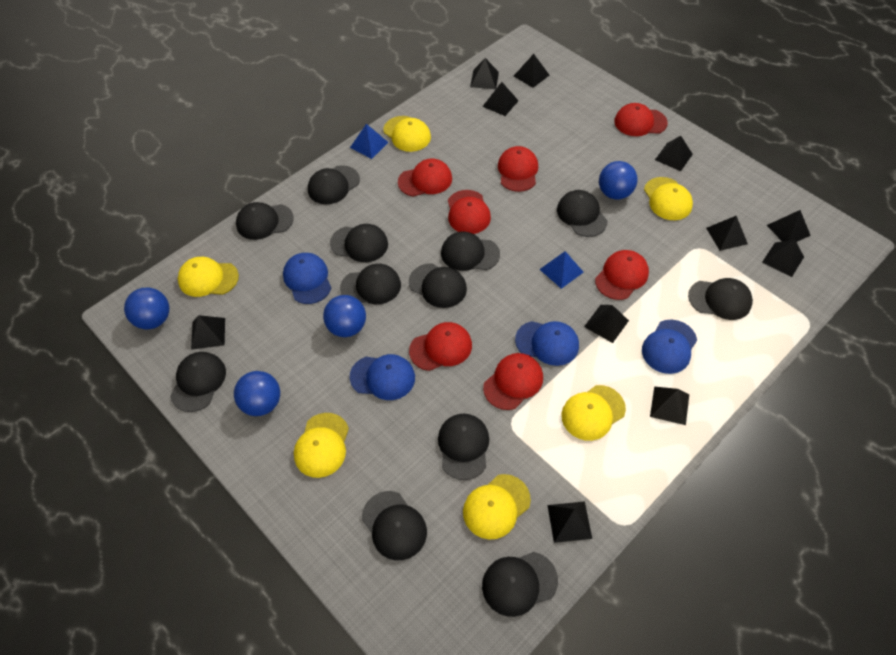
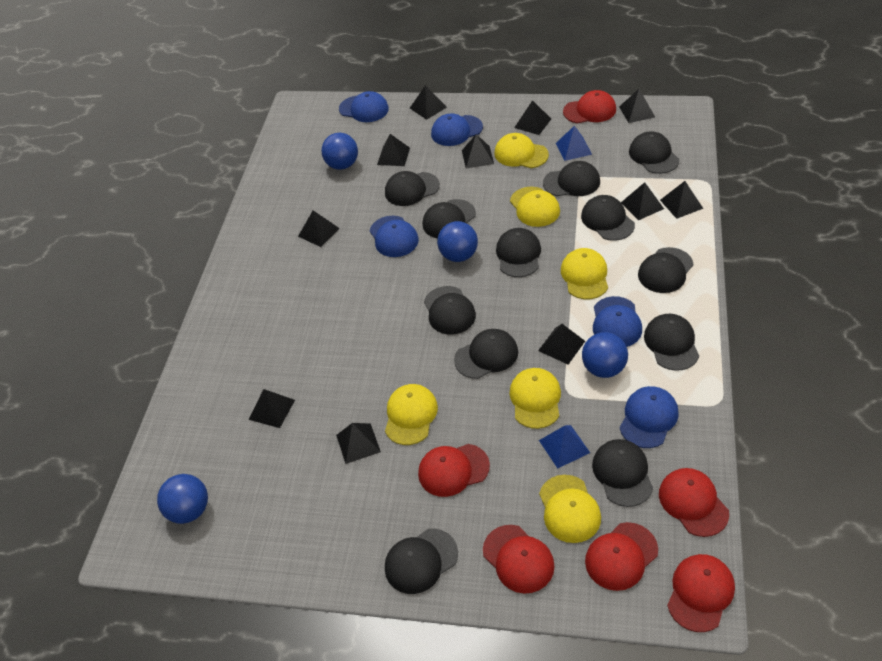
blue cap: 4 -> 5
red cap: 7 -> 6

